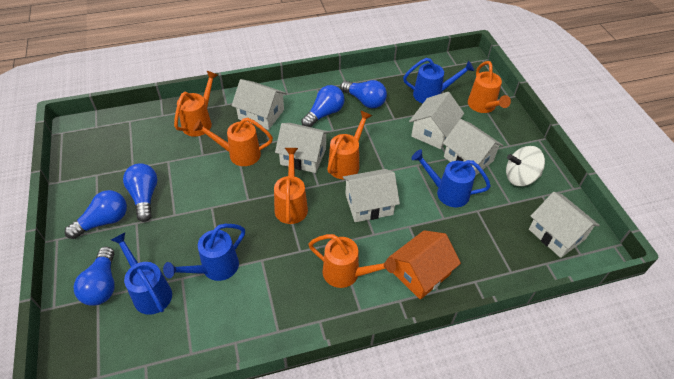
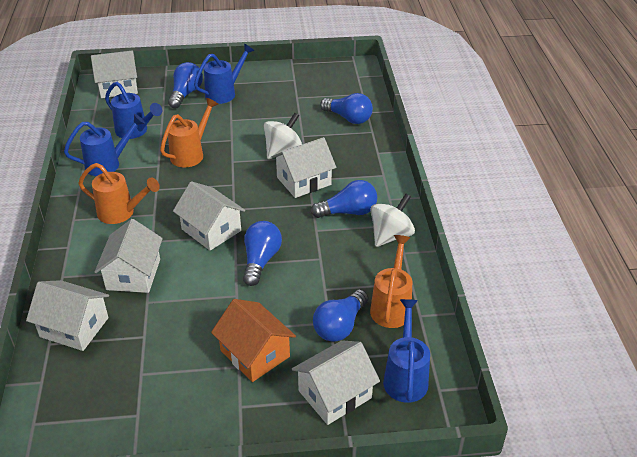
orange watering can: 6 -> 3
white spinning top: 1 -> 2

